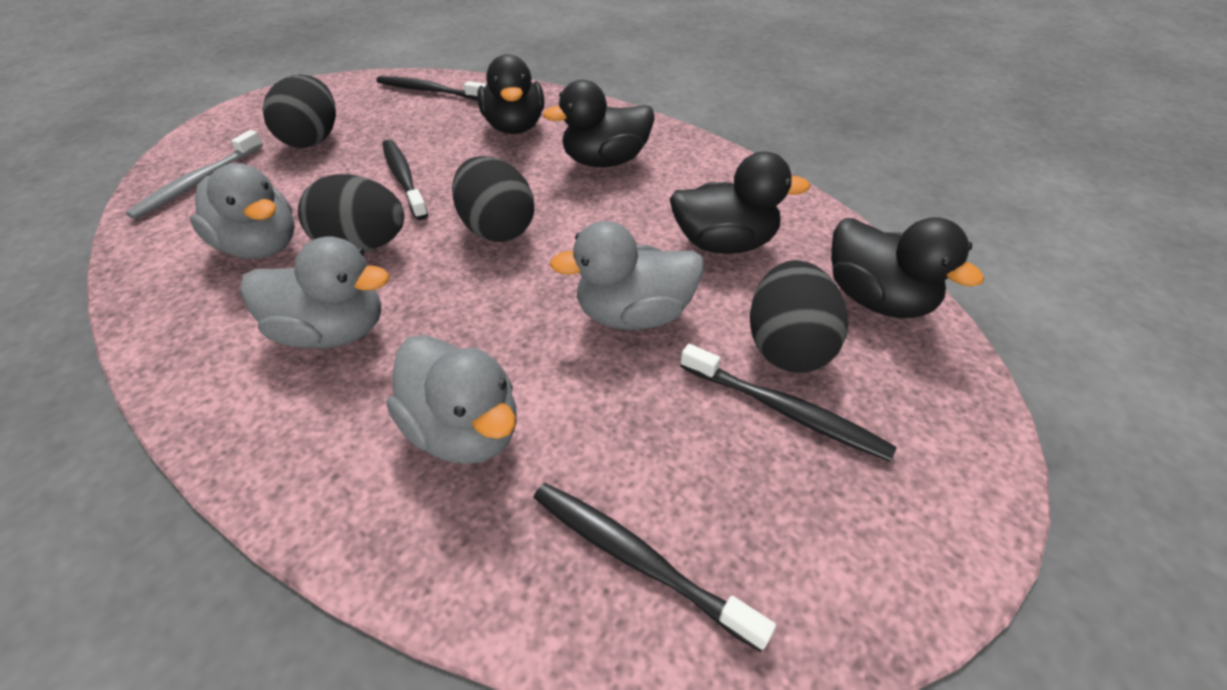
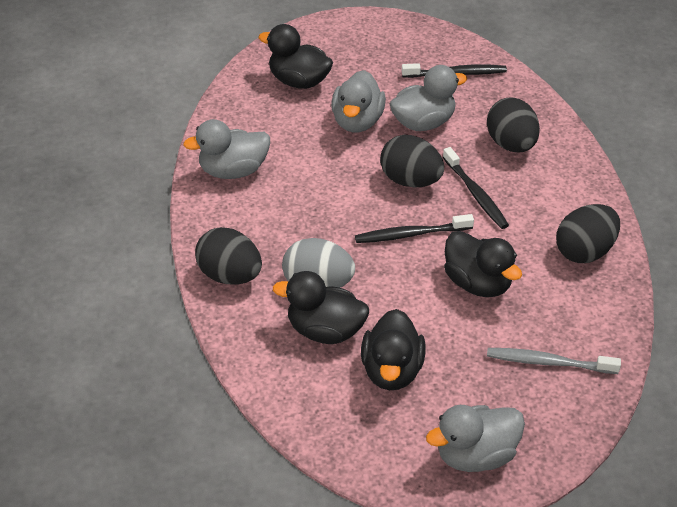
black toothbrush: 4 -> 3
grey egg: 0 -> 1

